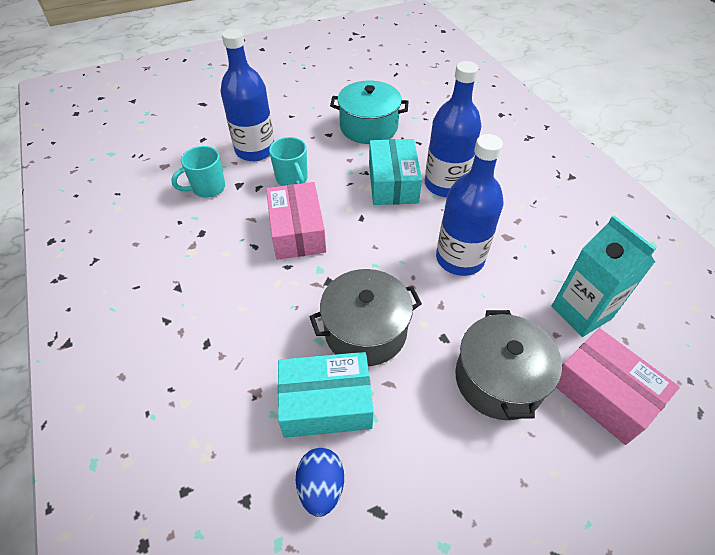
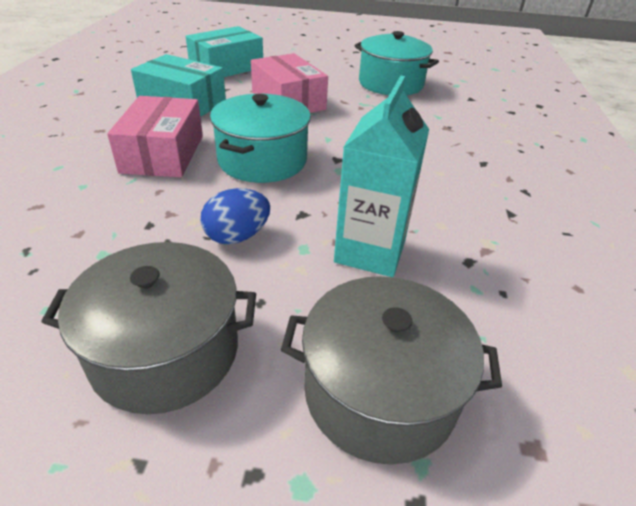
blue bottle: 3 -> 0
turquoise mug: 2 -> 0
turquoise pot: 1 -> 2

